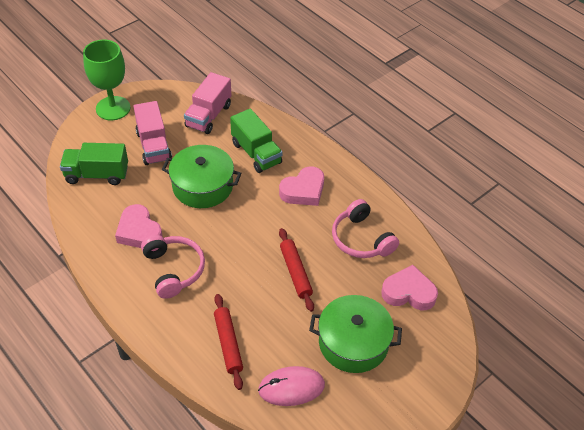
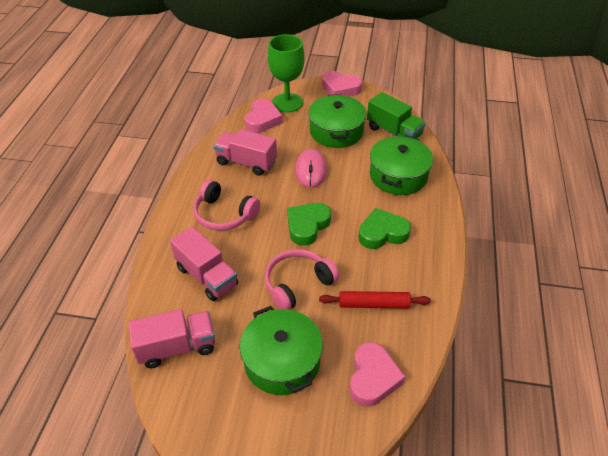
green heart: 0 -> 2
green pot: 2 -> 3
green truck: 2 -> 1
pink truck: 2 -> 3
red rolling pin: 2 -> 1

